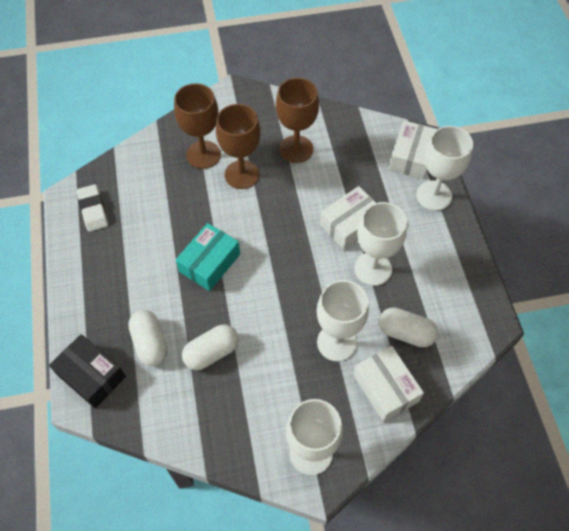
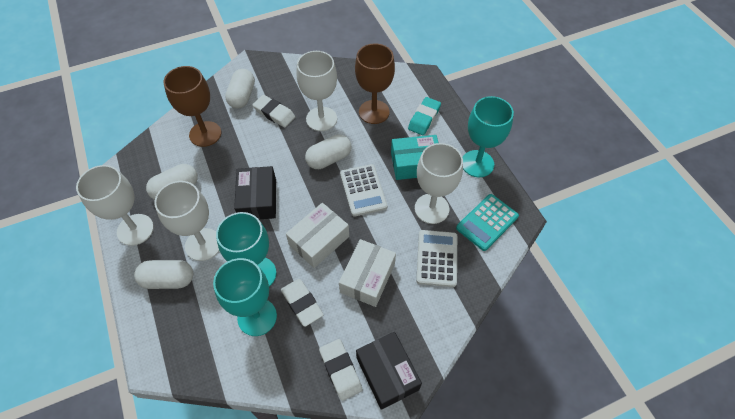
black box: 1 -> 2
brown goblet: 3 -> 2
turquoise calculator: 0 -> 1
turquoise eraser: 0 -> 1
turquoise goblet: 0 -> 3
white box: 3 -> 2
white calculator: 0 -> 2
white capsule: 3 -> 4
white eraser: 1 -> 3

